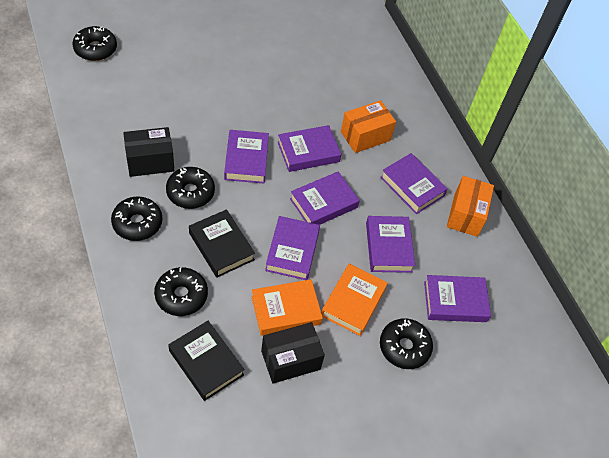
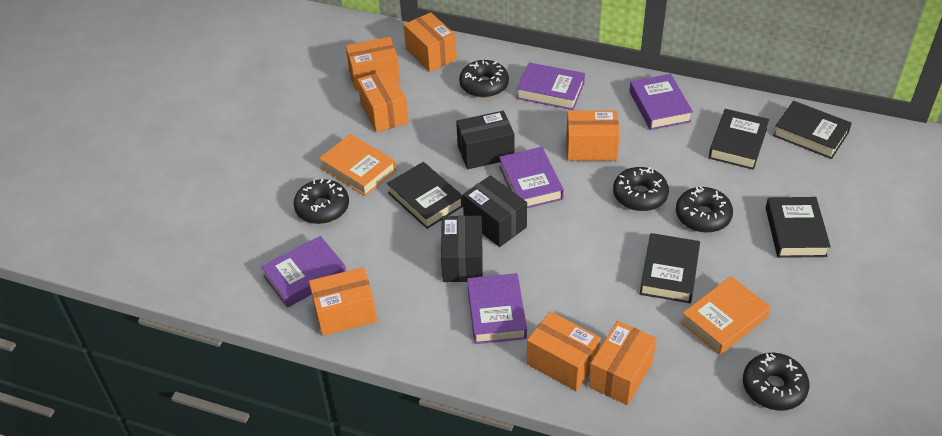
black book: 2 -> 5
black box: 2 -> 3
orange box: 2 -> 7
purple book: 7 -> 5

